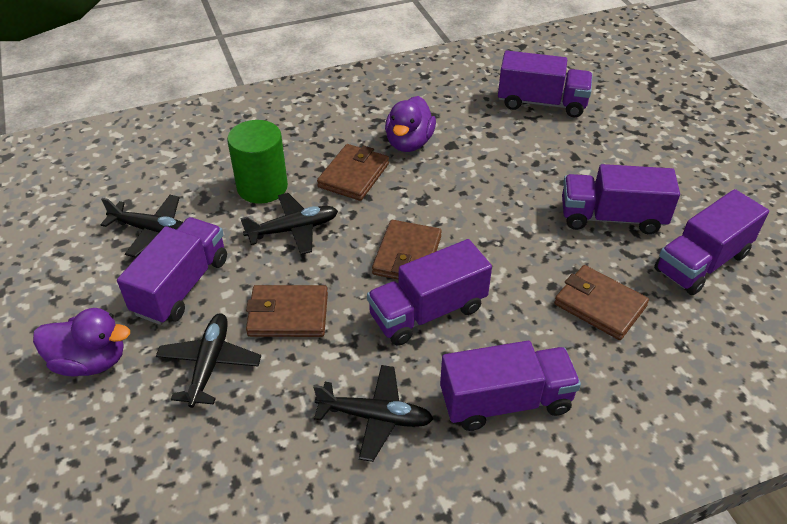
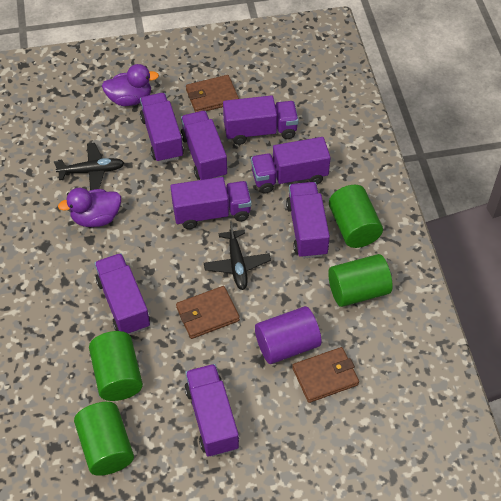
black plane: 4 -> 2
brown wallet: 4 -> 3
green cylinder: 1 -> 4
purple cylinder: 0 -> 1
purple truck: 6 -> 8

